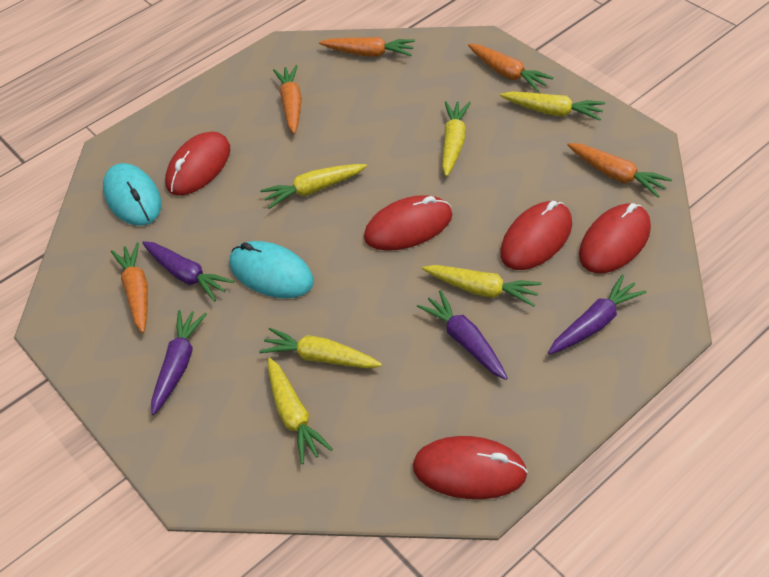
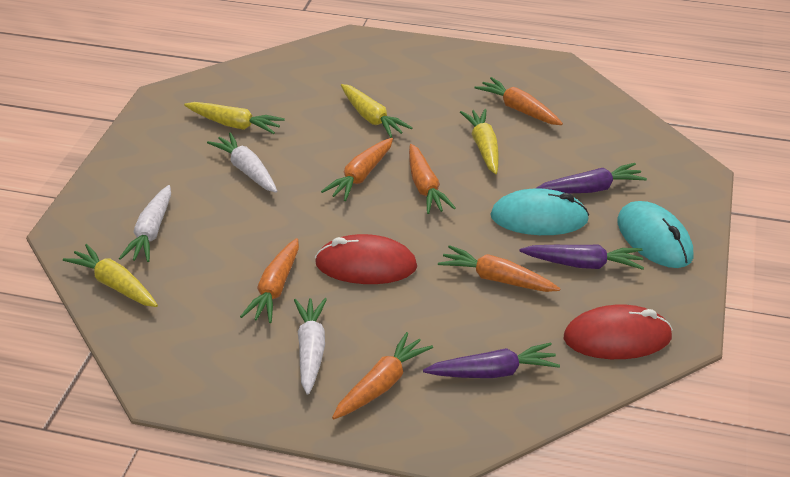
orange carrot: 5 -> 6
purple carrot: 4 -> 3
red mouse: 5 -> 2
white carrot: 0 -> 3
yellow carrot: 6 -> 4

